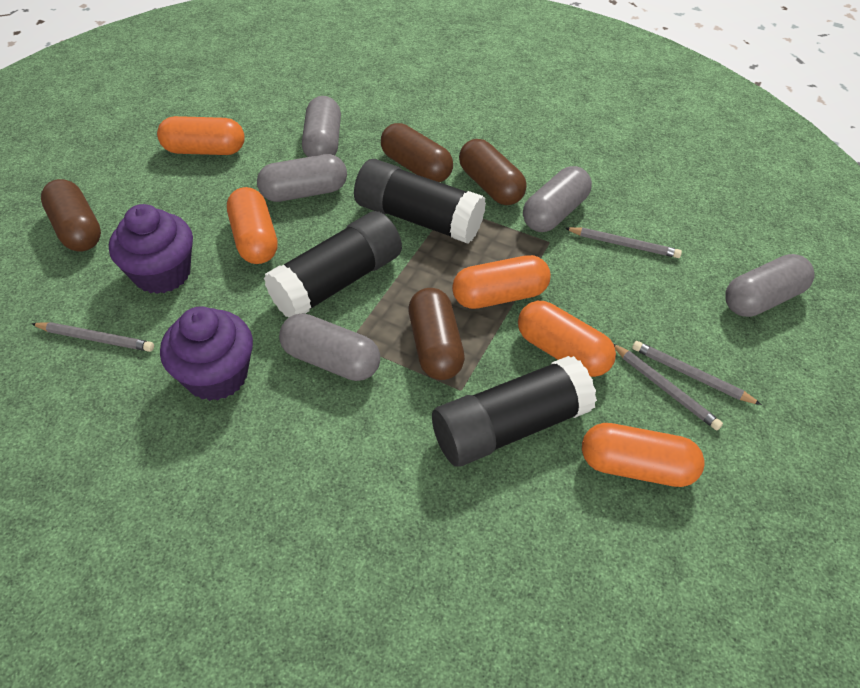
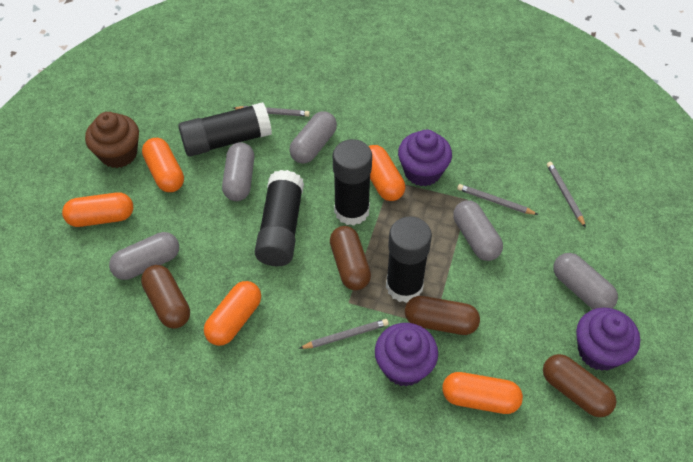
black glue stick: 3 -> 4
brown cupcake: 0 -> 1
purple cupcake: 2 -> 3

